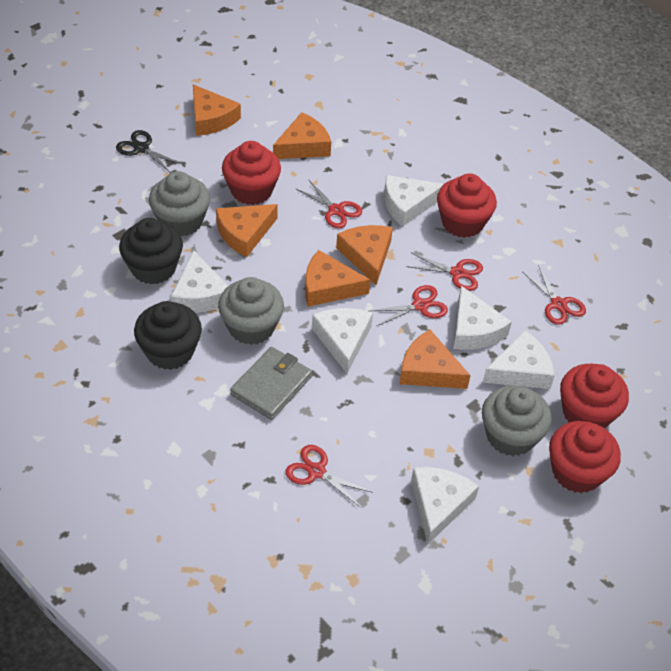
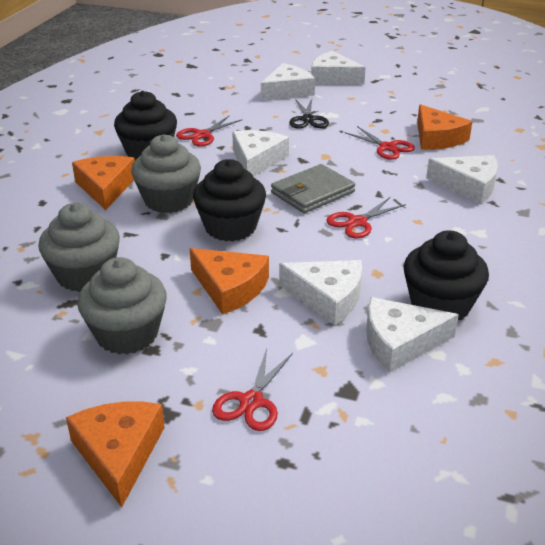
black cupcake: 2 -> 3
orange cheese: 6 -> 4
red cupcake: 4 -> 0
red scissors: 5 -> 4

